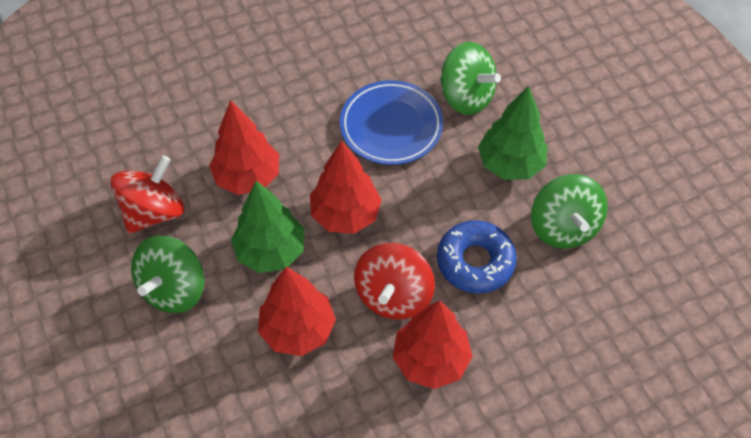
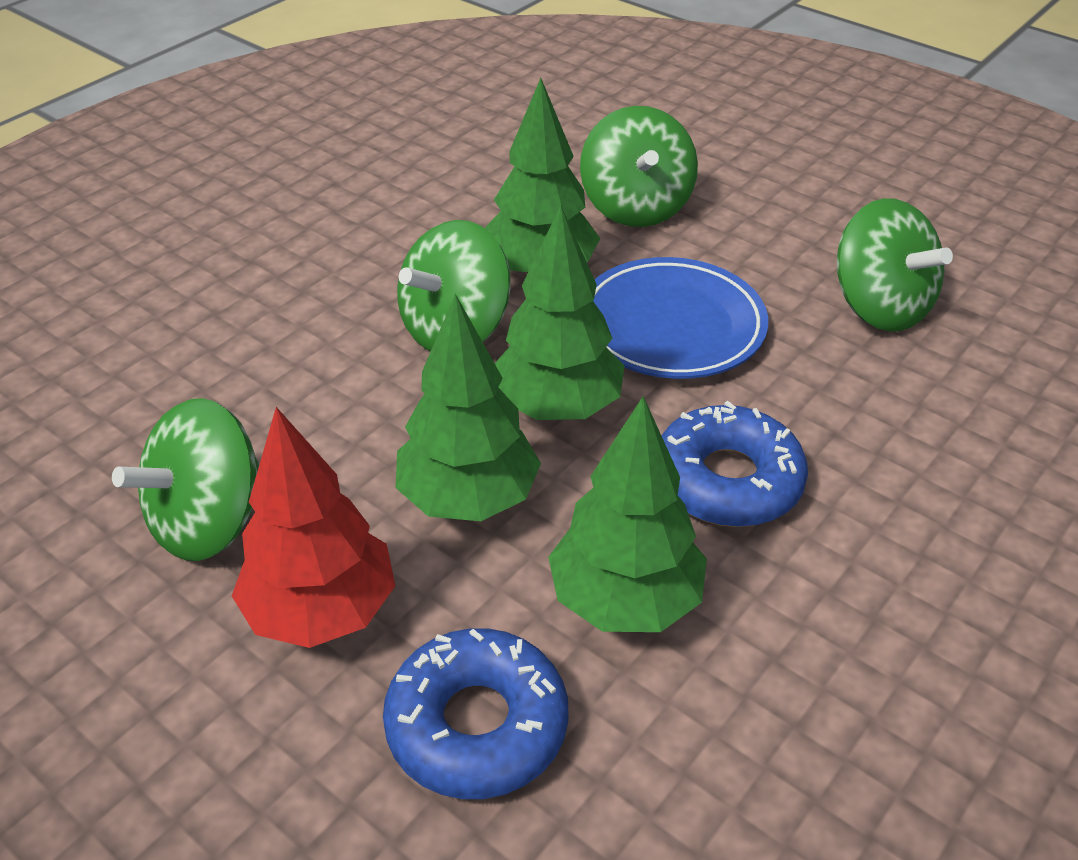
blue donut: 1 -> 2
green spinning top: 3 -> 4
green tree: 2 -> 4
red spinning top: 2 -> 0
red tree: 4 -> 1

